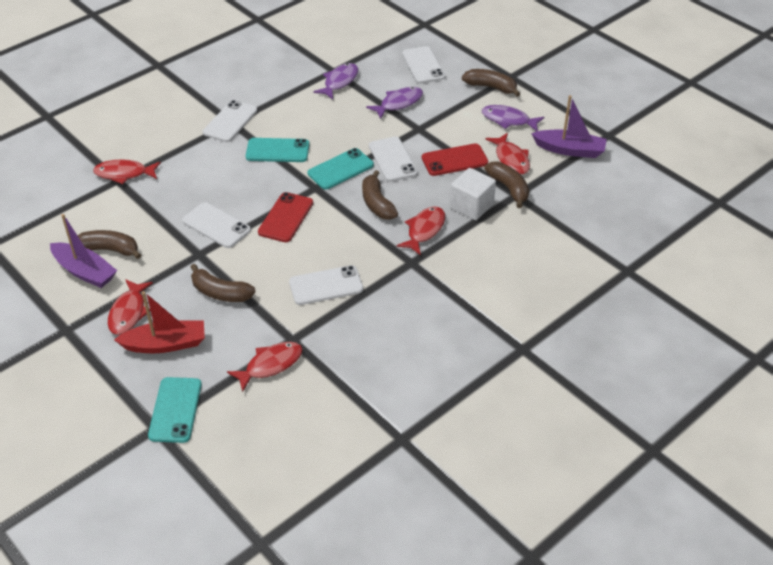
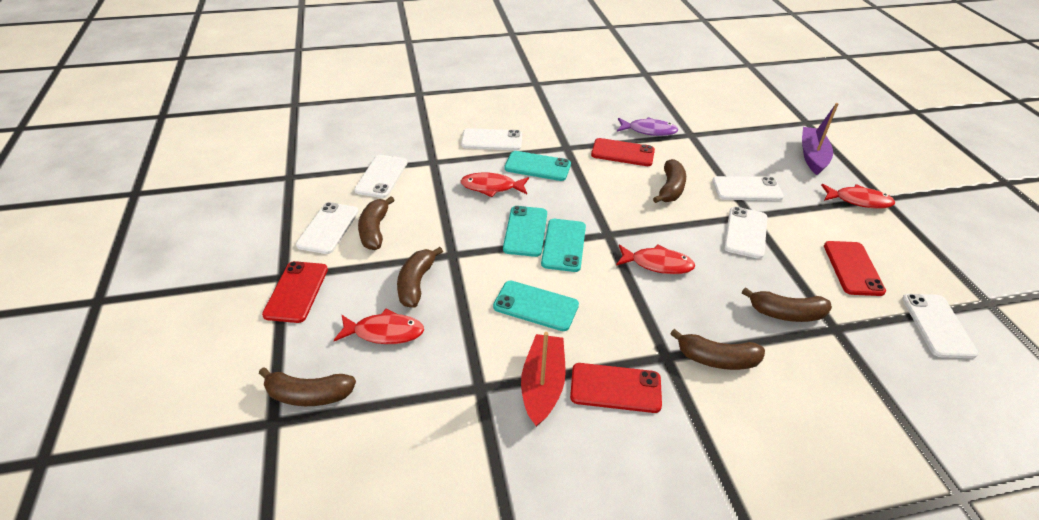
brown banana: 5 -> 6
purple boat: 2 -> 1
purple fish: 3 -> 1
red fish: 5 -> 4
red phone: 2 -> 4
turquoise phone: 3 -> 4
white cube: 1 -> 0
white phone: 5 -> 6

